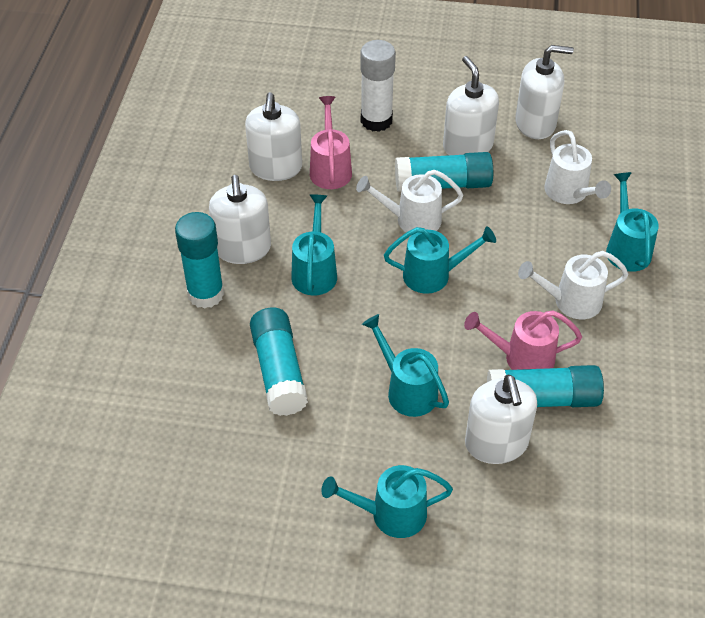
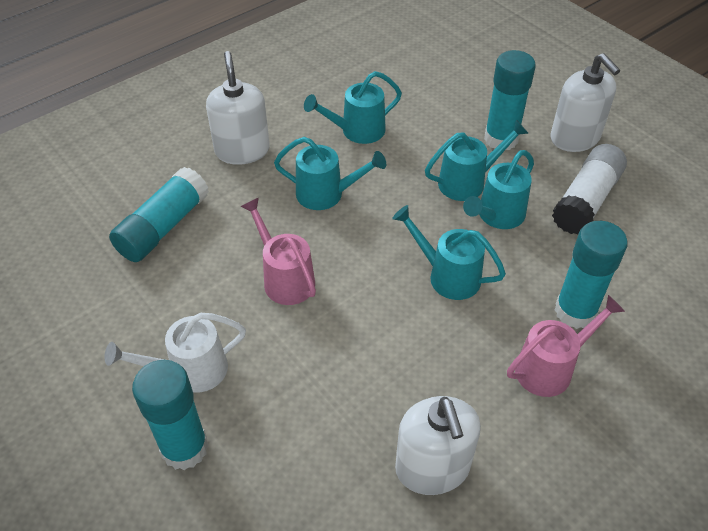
white soap dispenser: 5 -> 3
white watering can: 3 -> 1

